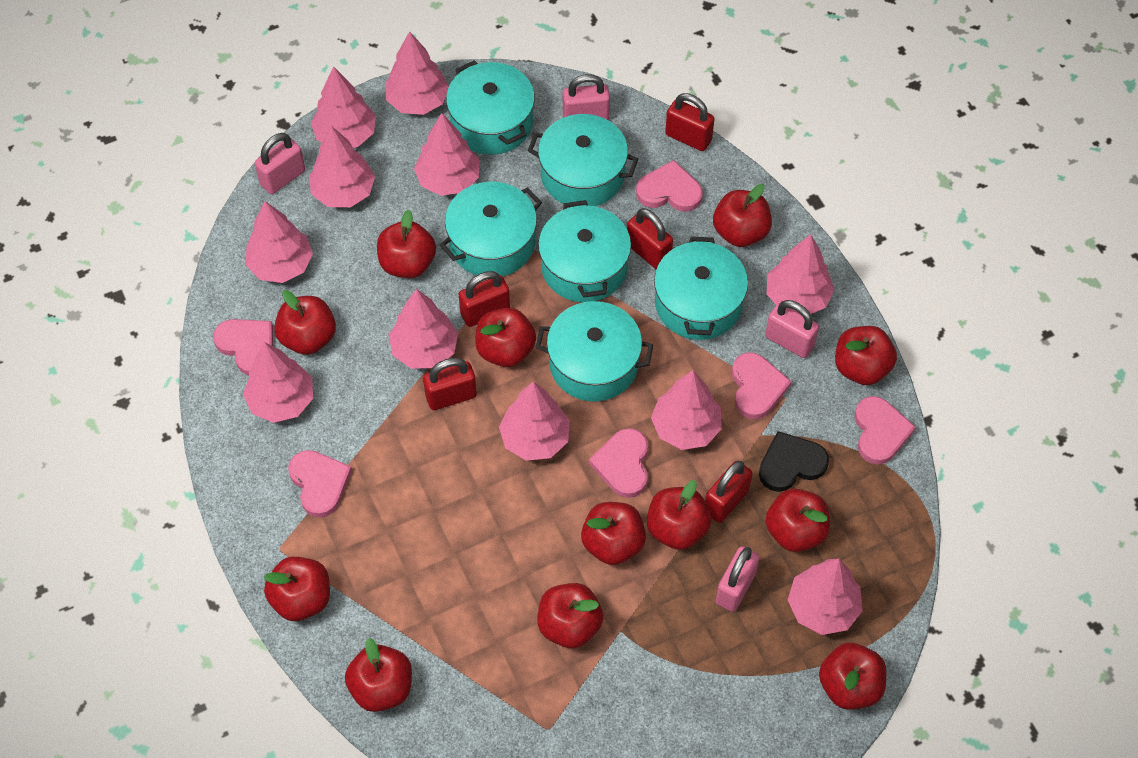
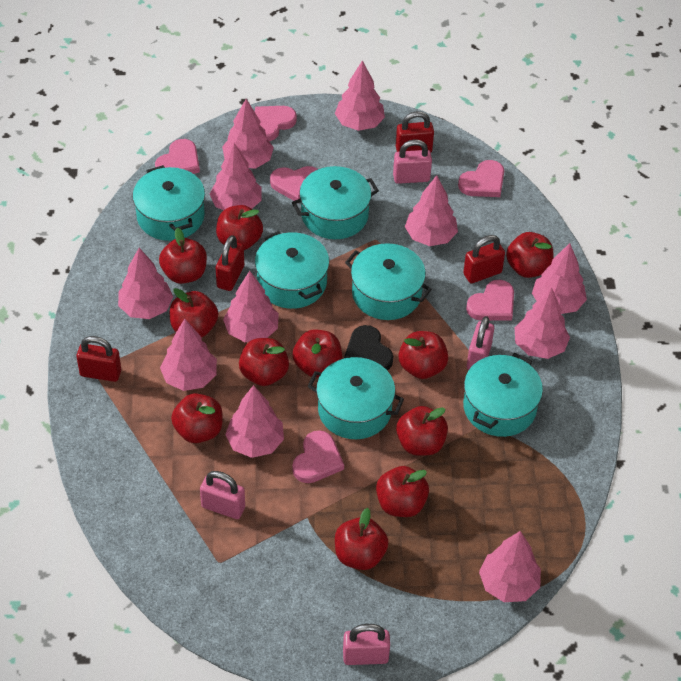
red apple: 12 -> 11
red padlock: 5 -> 4

